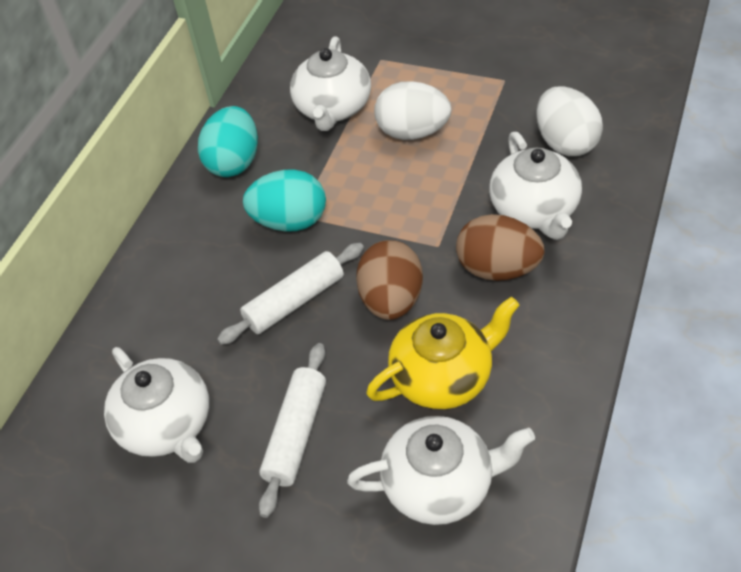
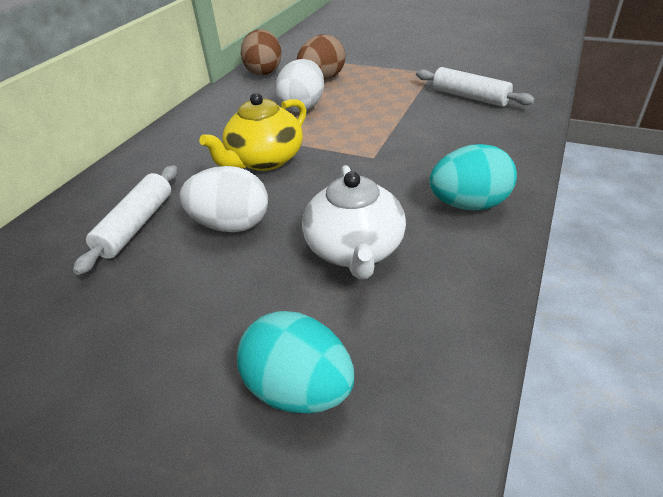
white teapot: 4 -> 1

